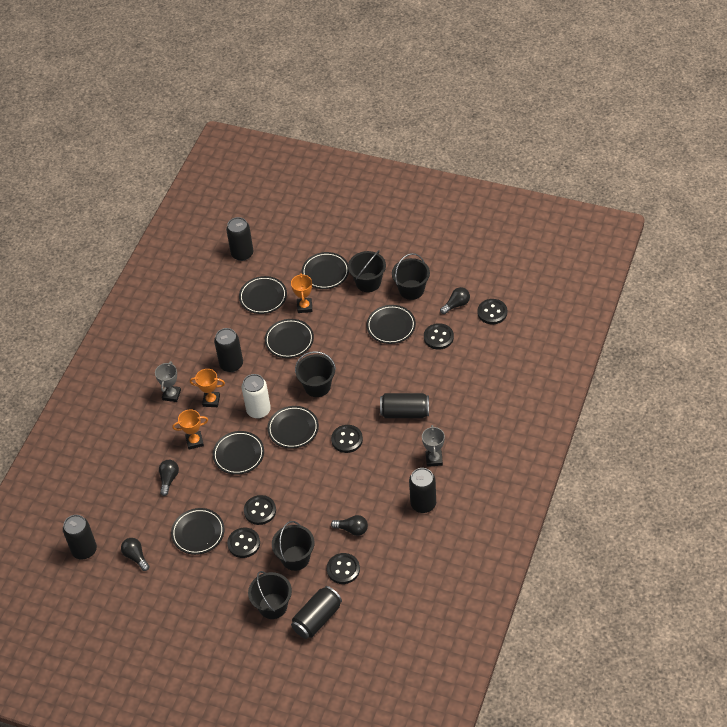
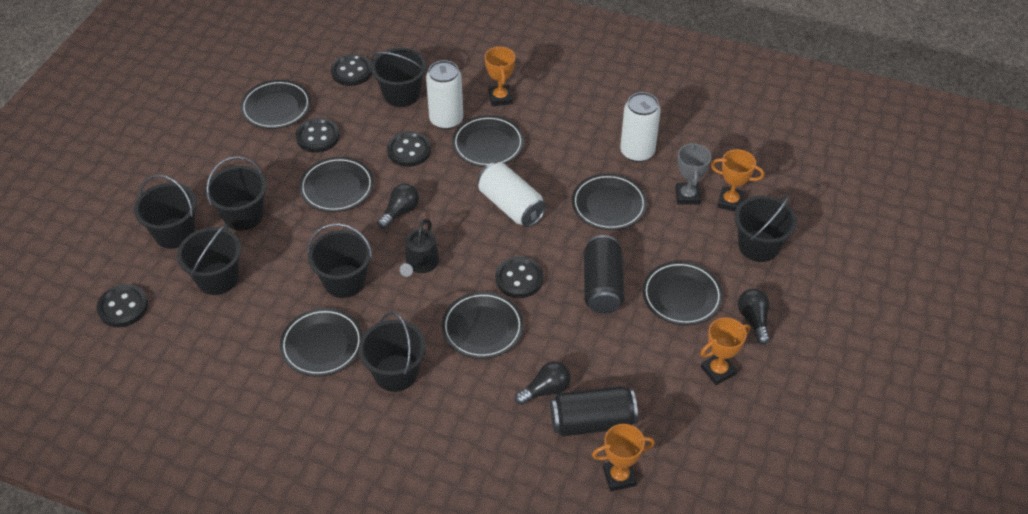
black bucket: 5 -> 7
black button: 6 -> 5
black can: 6 -> 2
black light bulb: 4 -> 3
black watering can: 0 -> 1
grey trophy: 2 -> 1
orange trophy: 3 -> 4
white can: 1 -> 3

